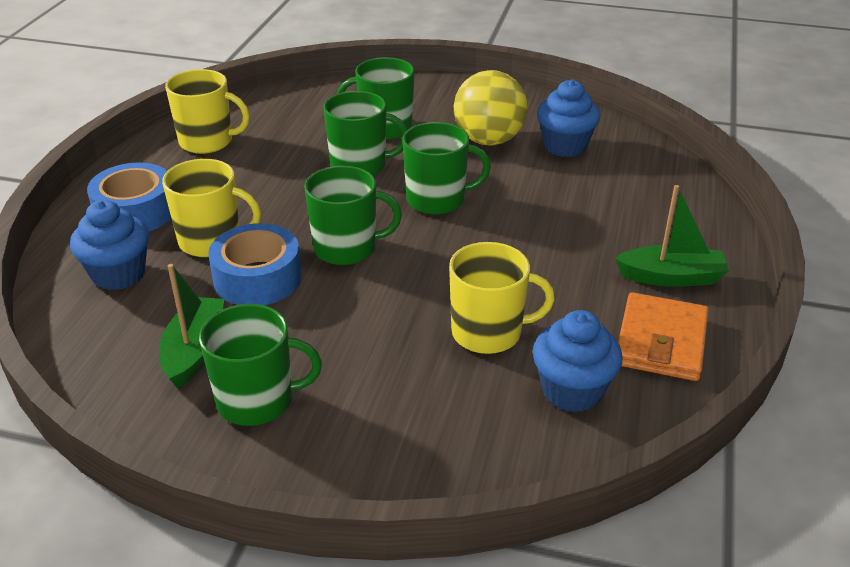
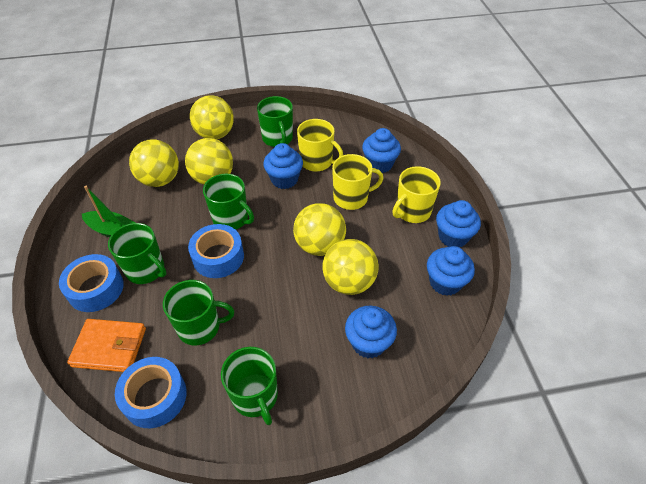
blue cupcake: 3 -> 5
blue tape: 2 -> 3
green boat: 2 -> 1
yellow ball: 1 -> 5

